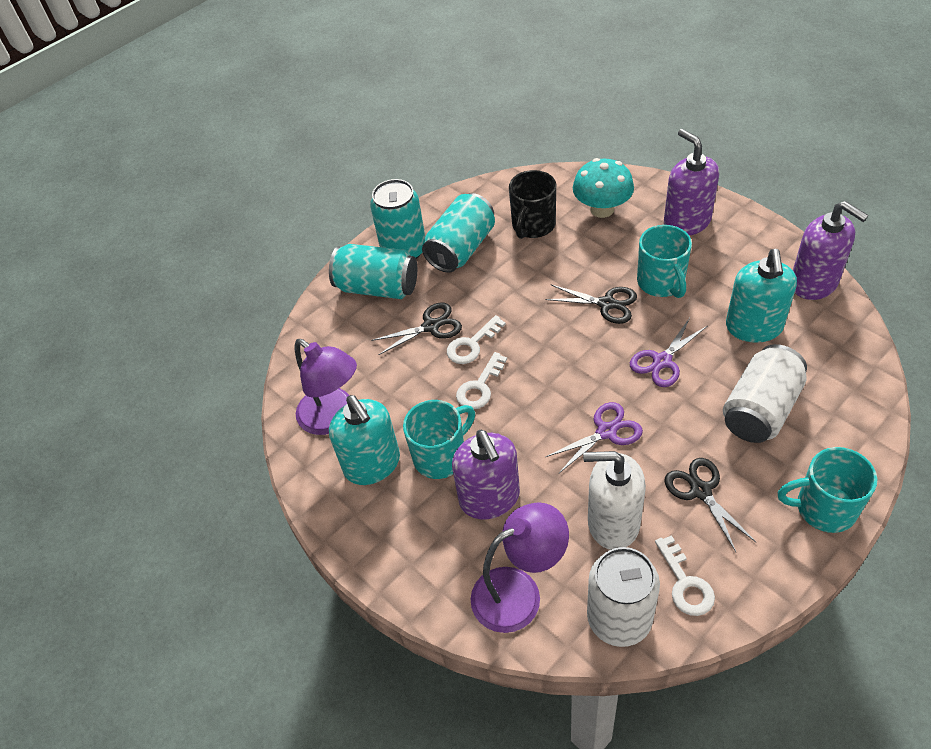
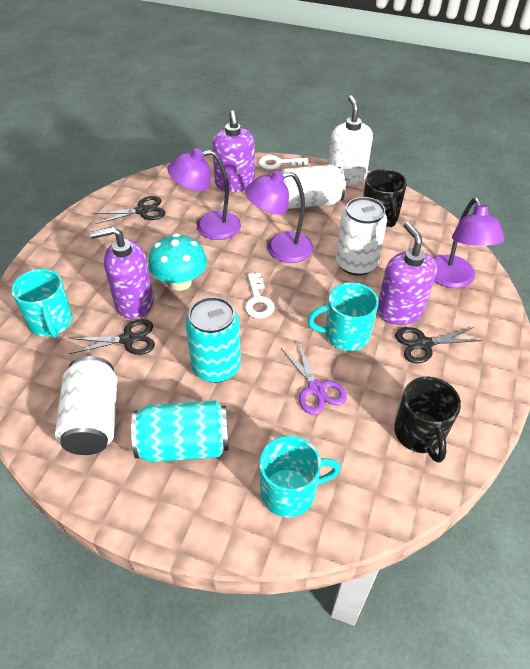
black mug: 1 -> 2
purple lamp: 2 -> 3
purple scissors: 2 -> 1
turquoise can: 3 -> 2
turquoise soap dispenser: 2 -> 0
white can: 2 -> 3
white key: 3 -> 2

